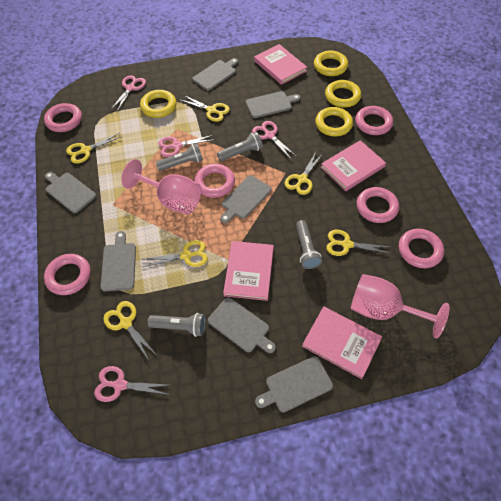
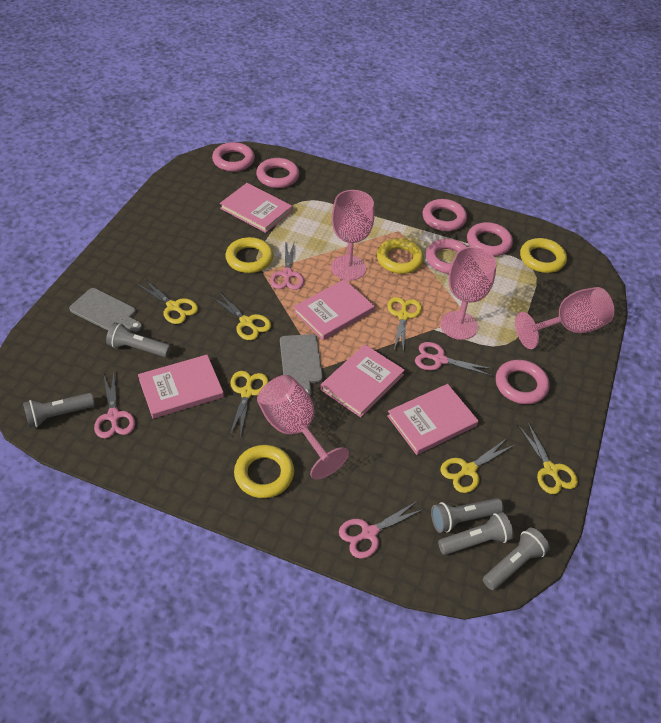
grey cutting board: 7 -> 2
grey flashlight: 4 -> 5
pink book: 4 -> 5
pink goblet: 2 -> 4

